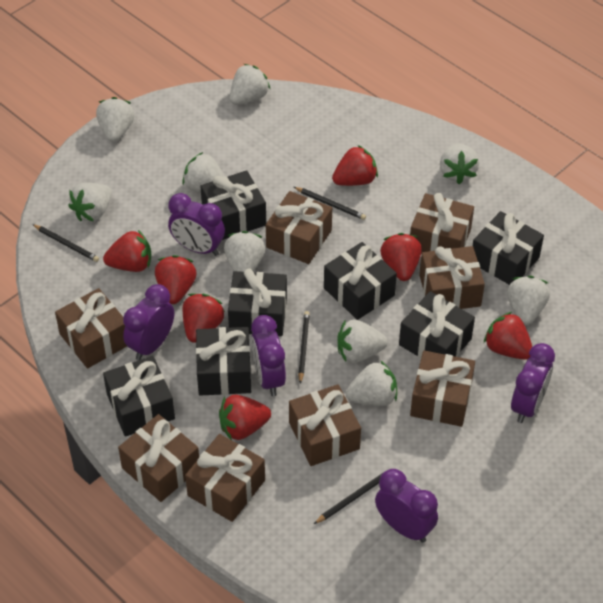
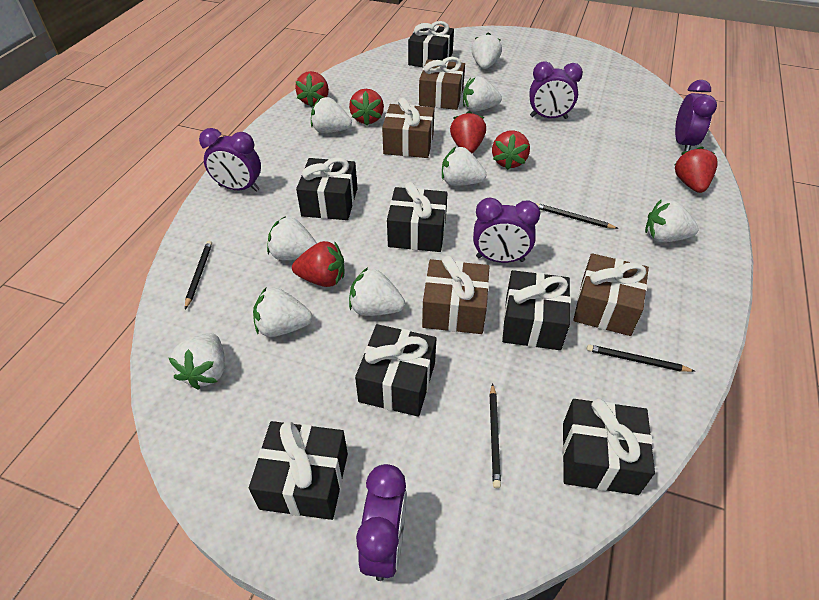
brown gift: 8 -> 4
red strawberry: 7 -> 6

